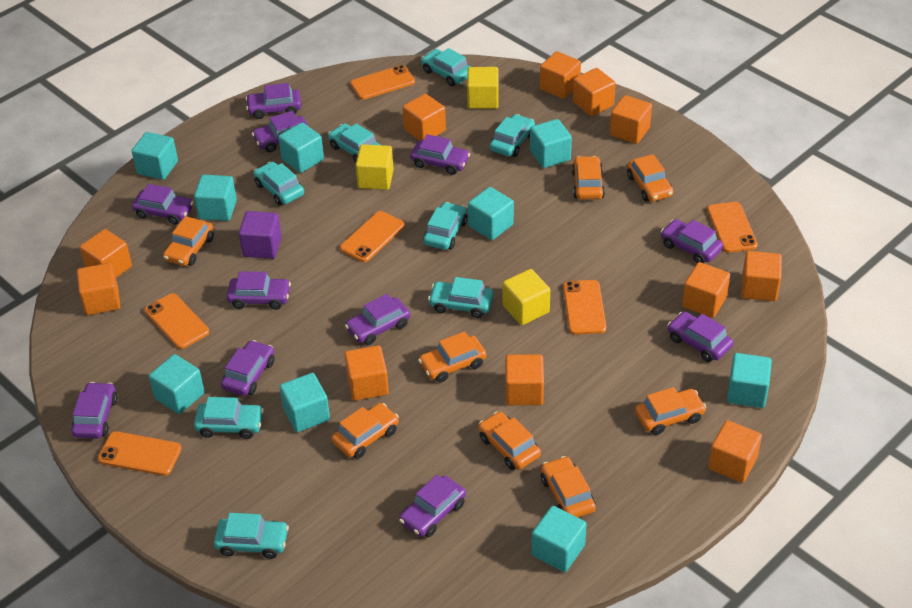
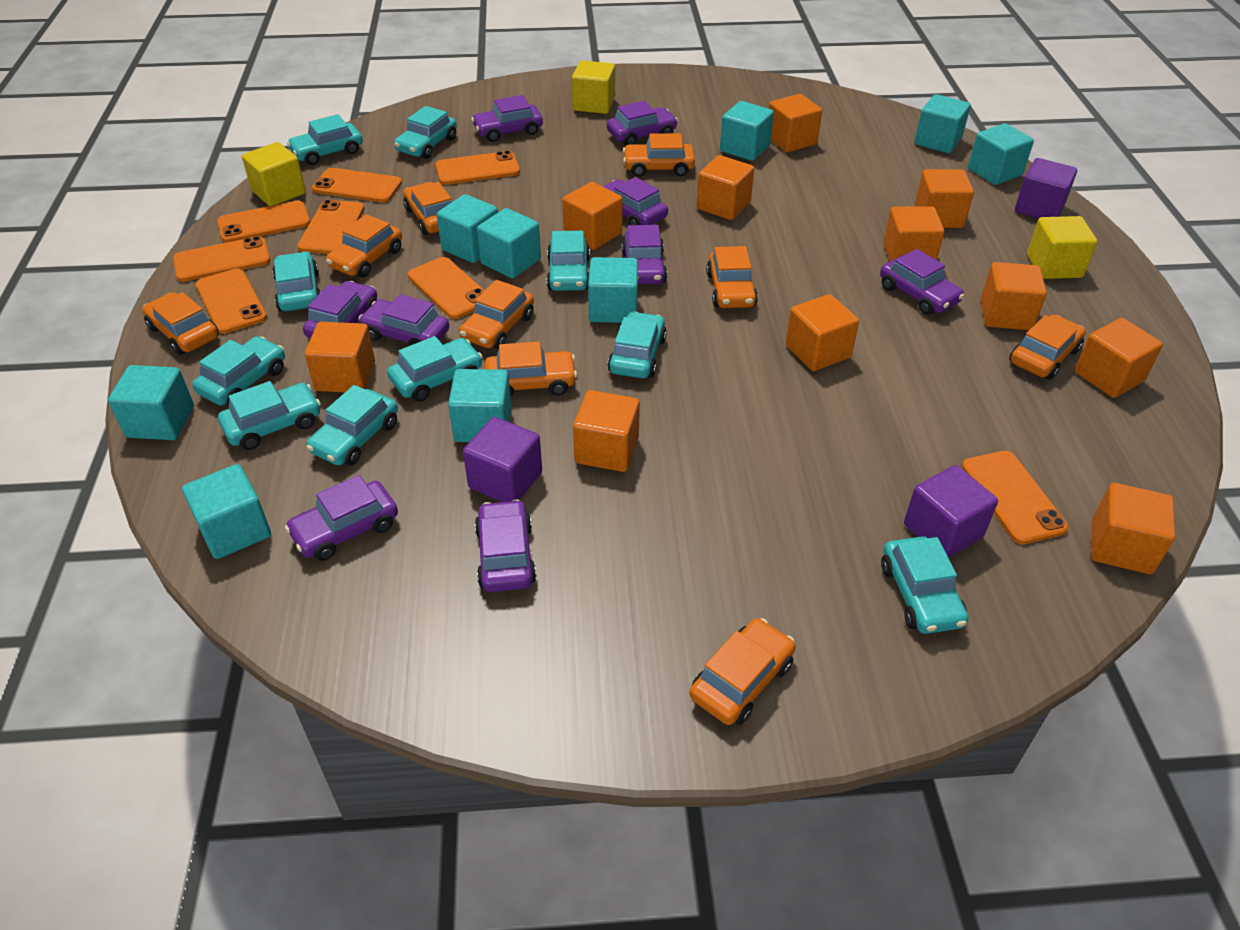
orange car: 8 -> 9
orange phone: 6 -> 8
purple car: 11 -> 9
purple cube: 1 -> 3
turquoise car: 8 -> 10

